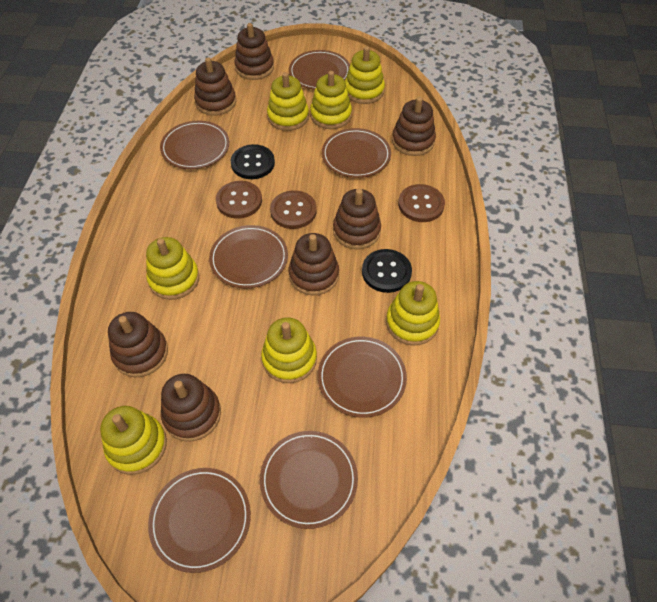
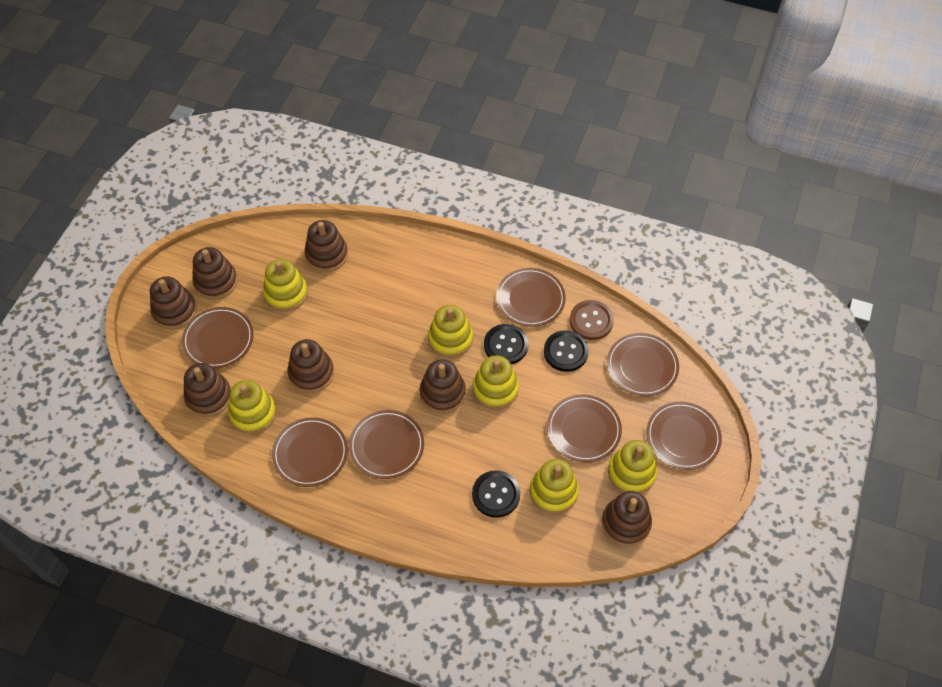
black button: 2 -> 3
brown button: 3 -> 1
yellow stacking toy: 7 -> 6

